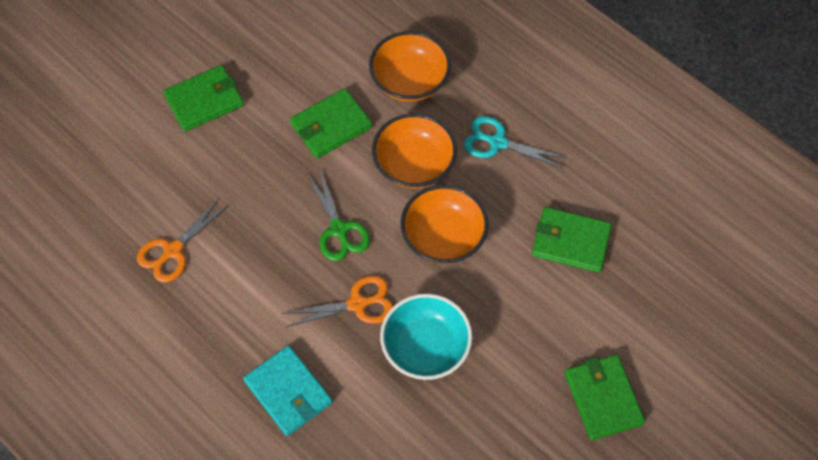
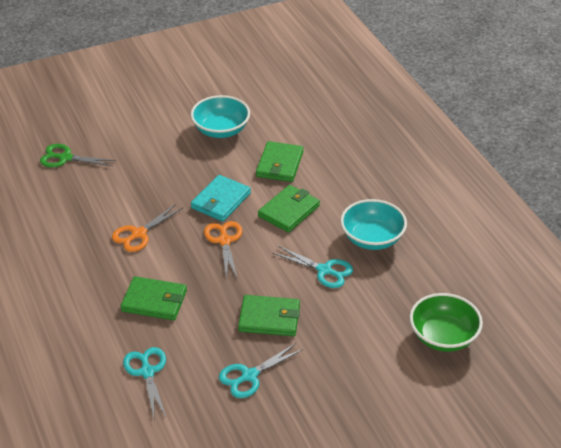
green bowl: 0 -> 1
orange bowl: 3 -> 0
turquoise bowl: 1 -> 2
turquoise scissors: 1 -> 3

